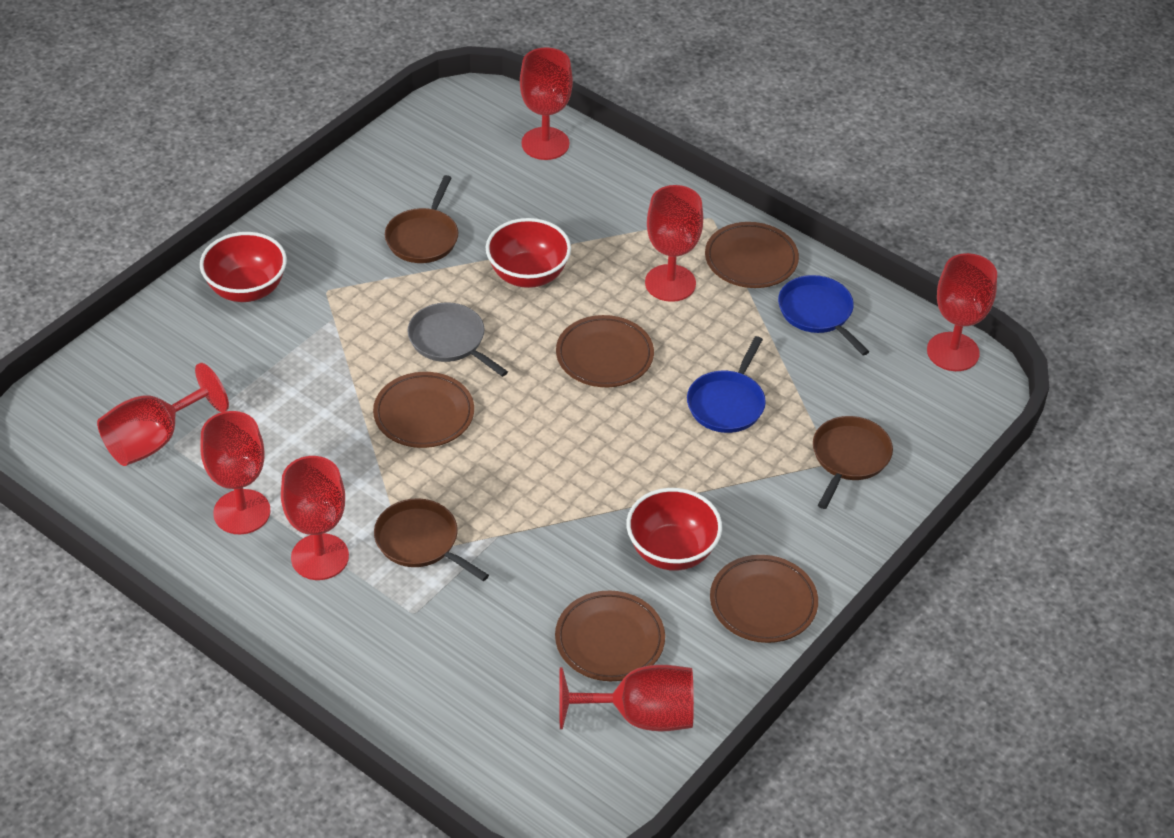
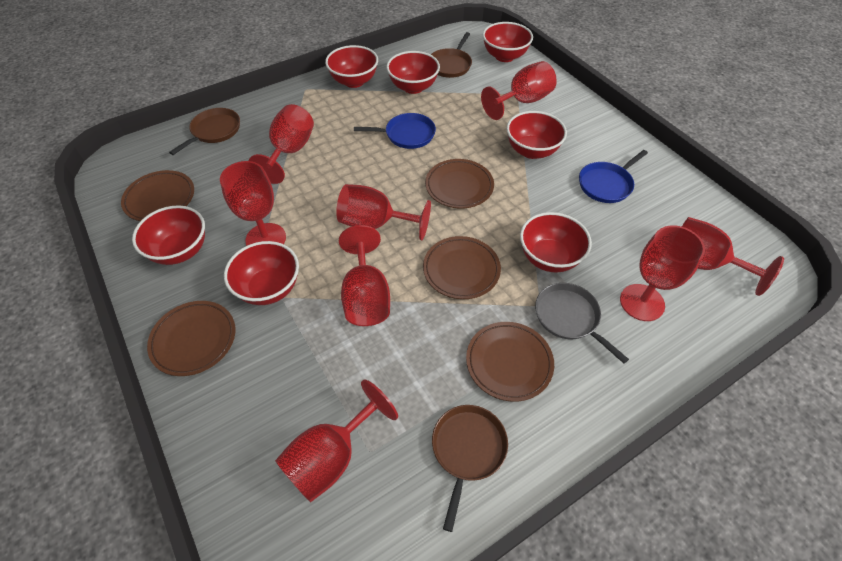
red bowl: 3 -> 7
red goblet: 7 -> 8

